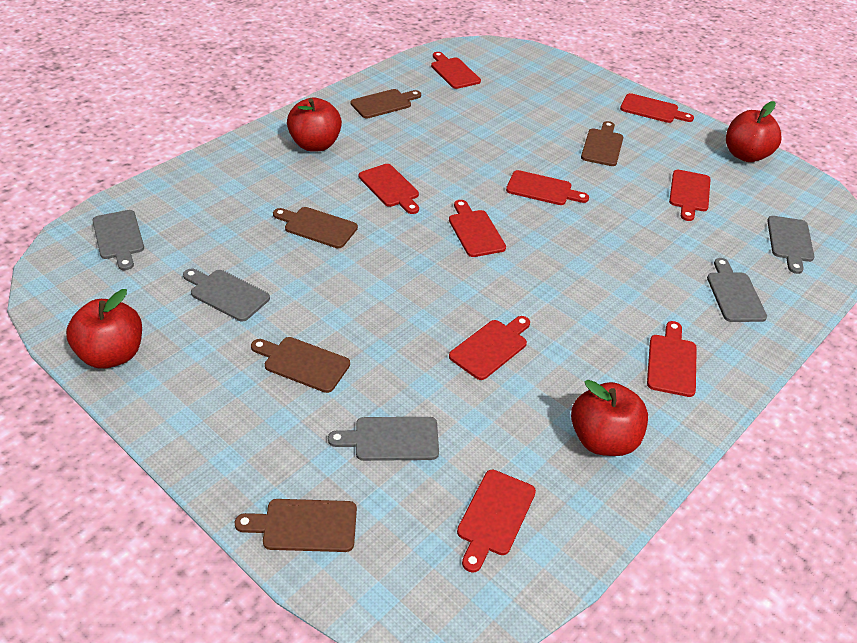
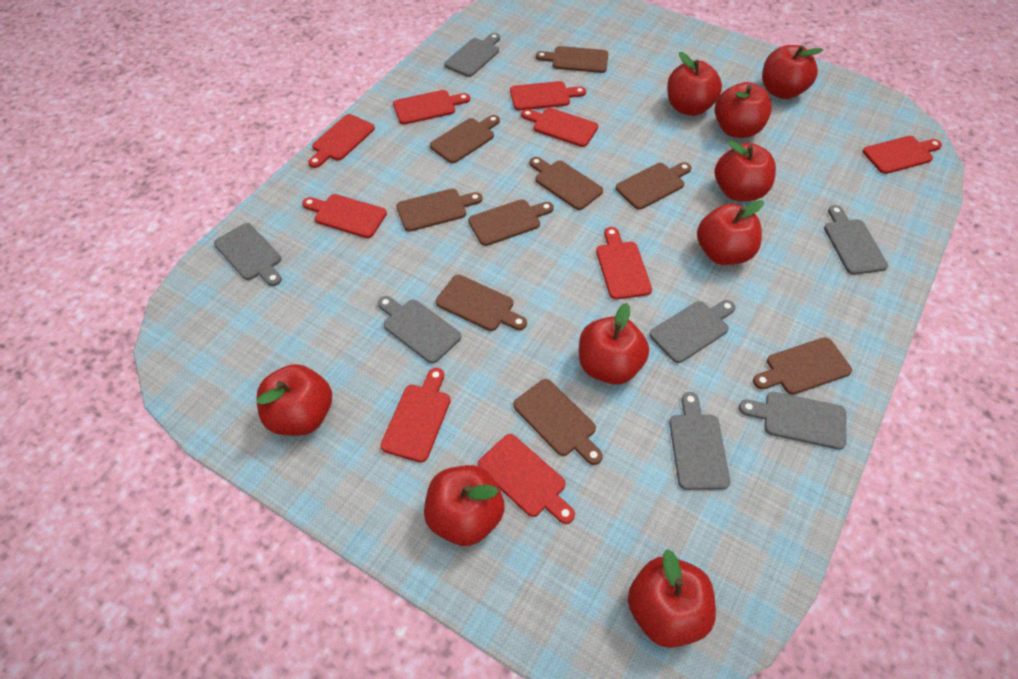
brown cutting board: 5 -> 9
grey cutting board: 5 -> 7
red apple: 4 -> 9

